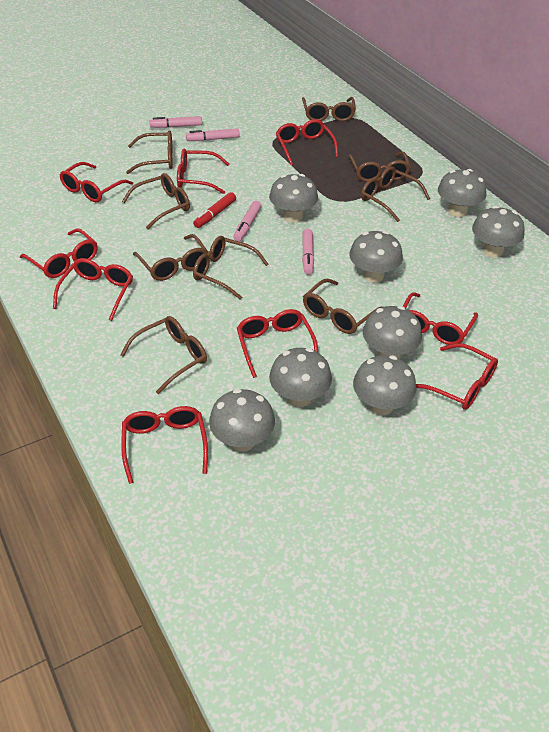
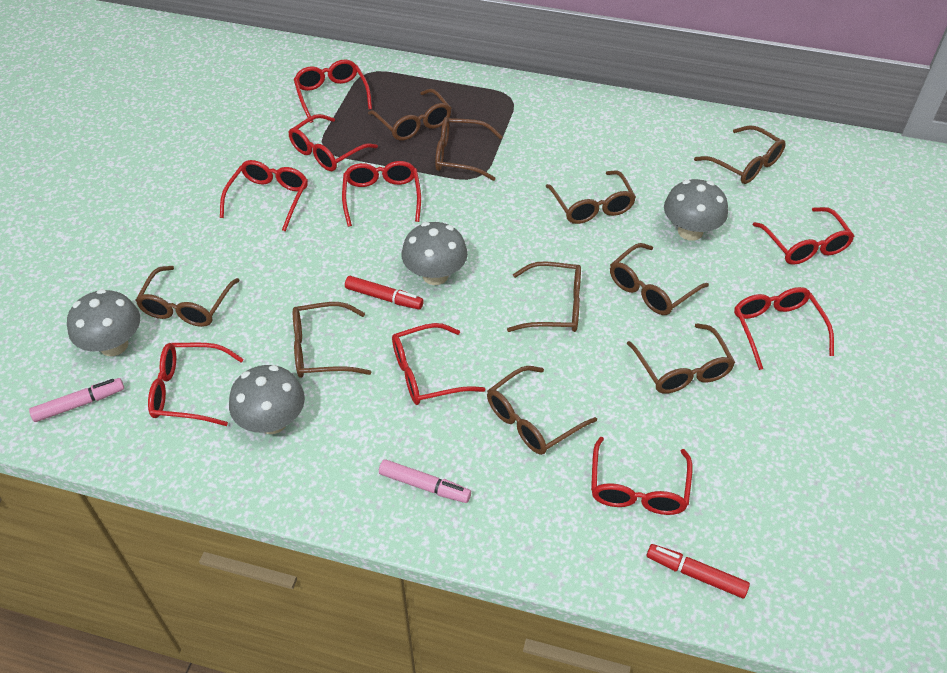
brown glasses: 9 -> 10
grey mushroom: 8 -> 4
pink marker: 4 -> 2
red marker: 1 -> 2

